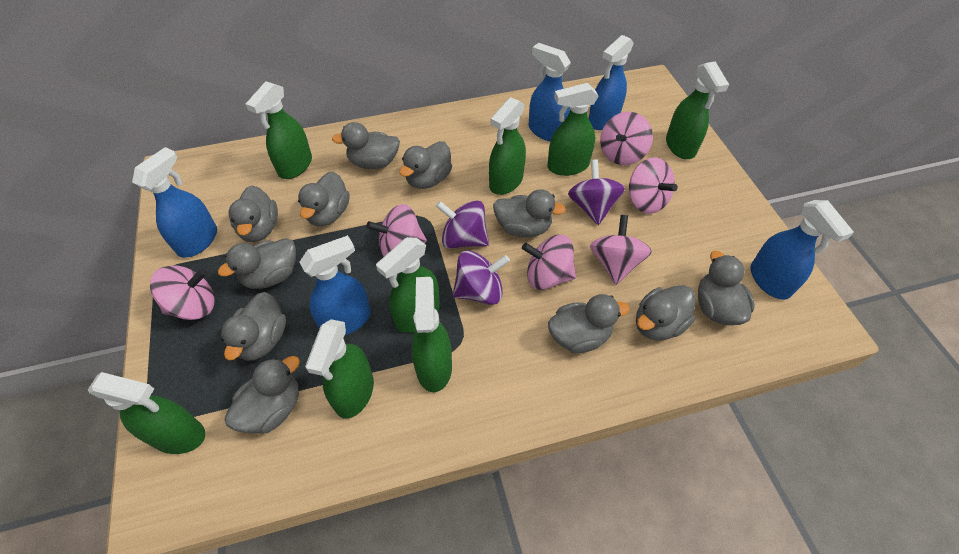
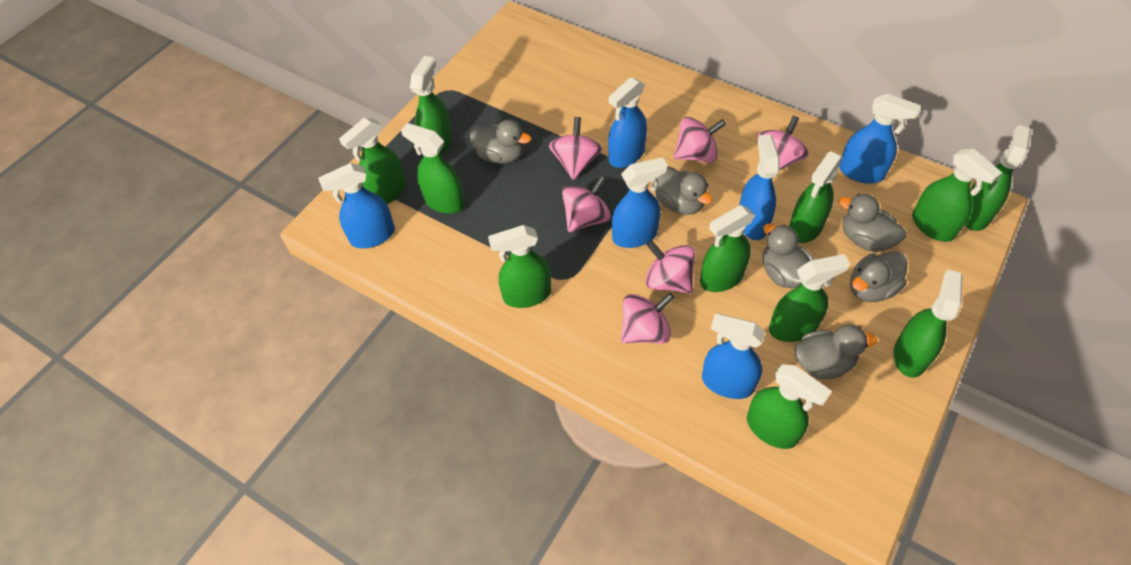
blue spray bottle: 5 -> 6
green spray bottle: 8 -> 11
grey duck: 11 -> 6
purple spinning top: 3 -> 0

